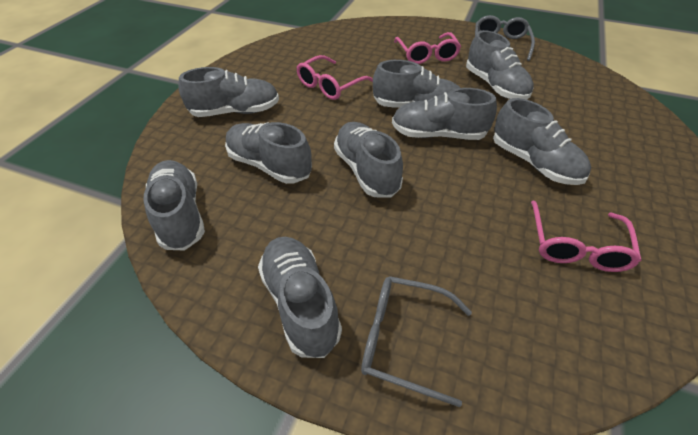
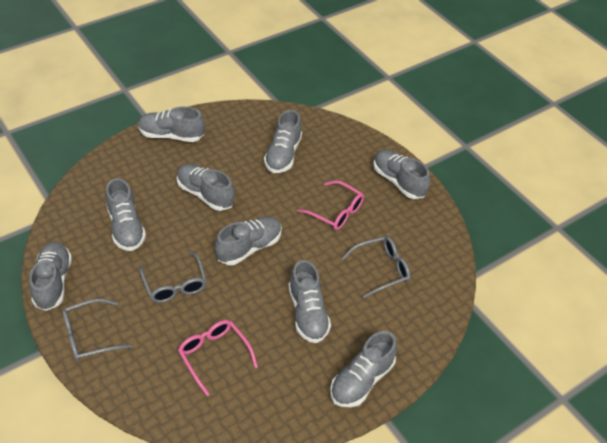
grey glasses: 2 -> 3
pink glasses: 3 -> 2

